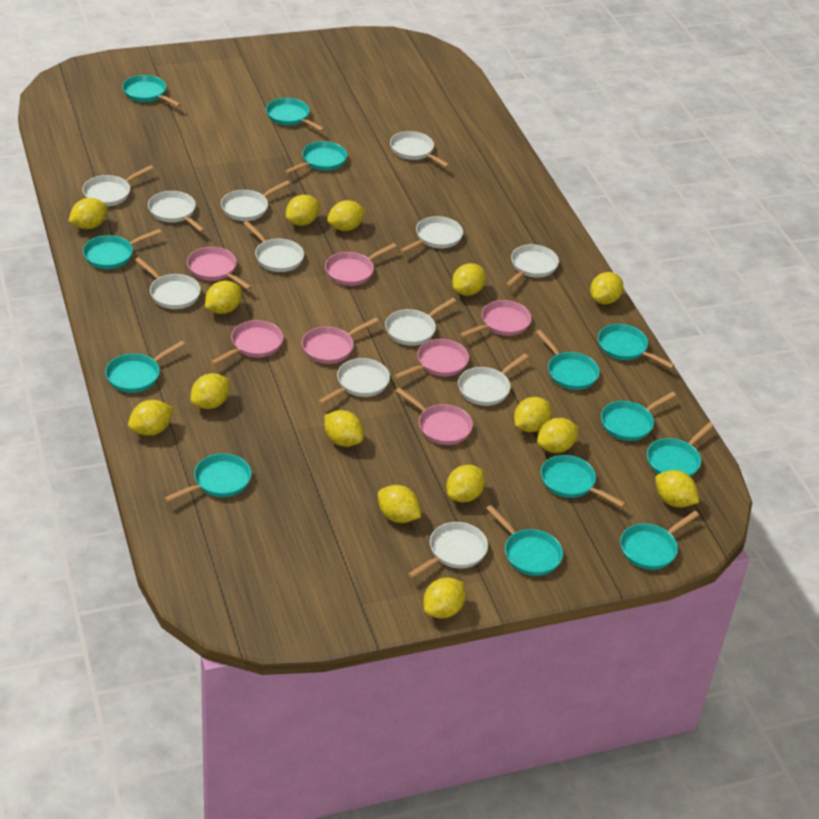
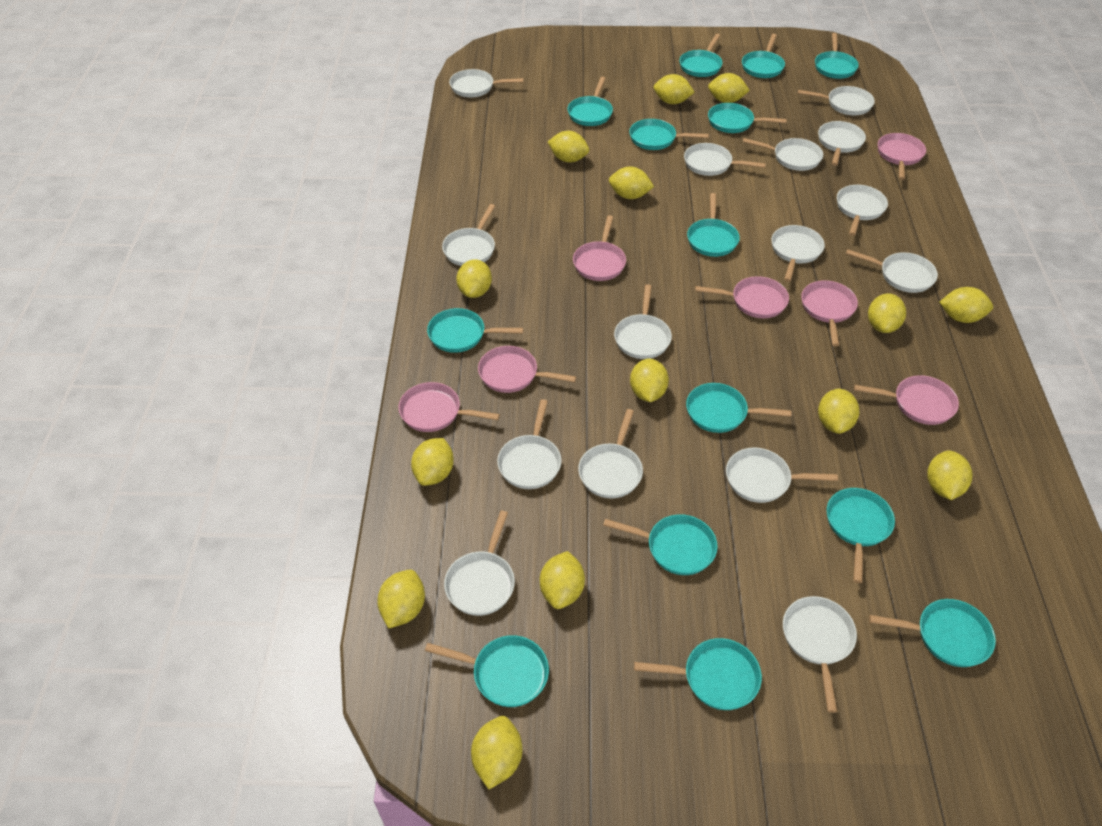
turquoise pan: 13 -> 14
white pan: 12 -> 15
yellow lemon: 15 -> 14

